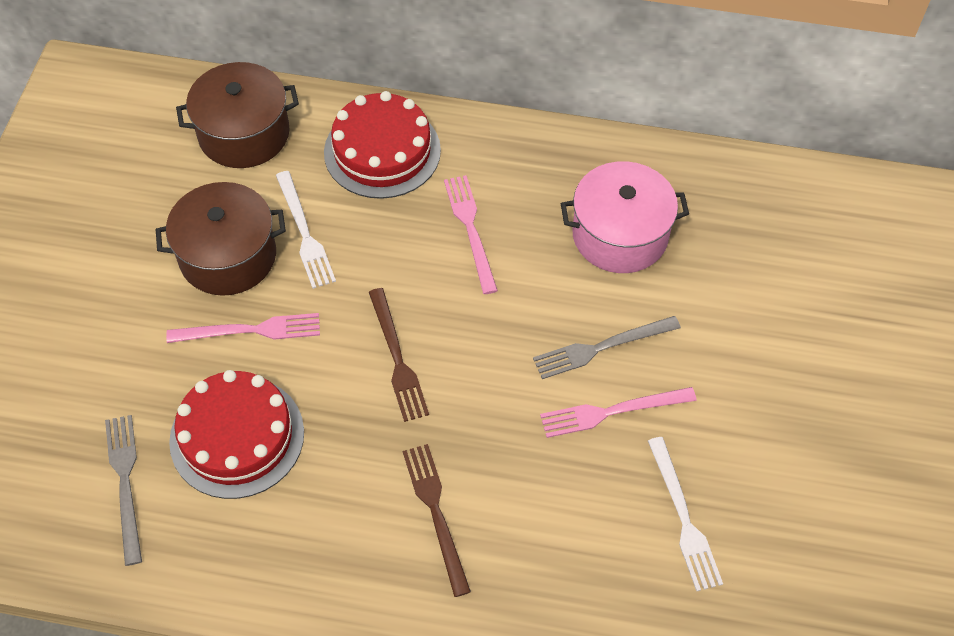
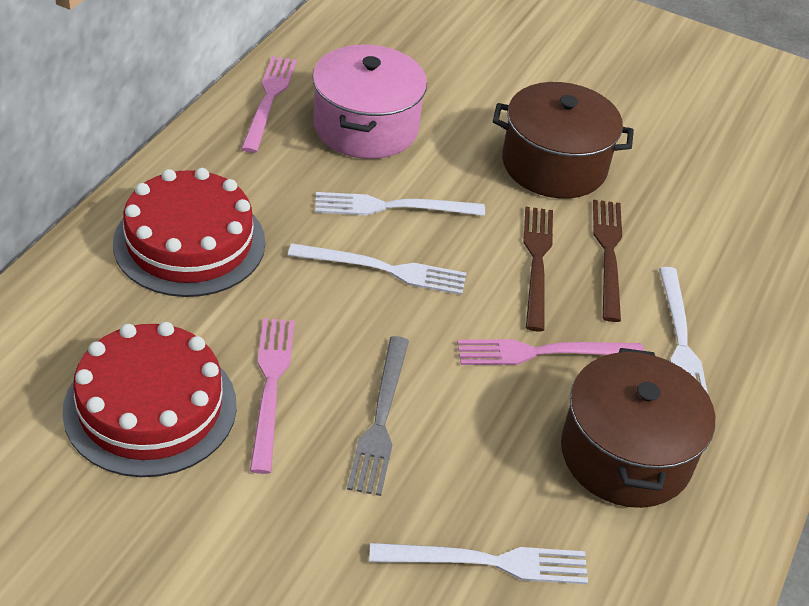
grey fork: 2 -> 1
white fork: 2 -> 4

